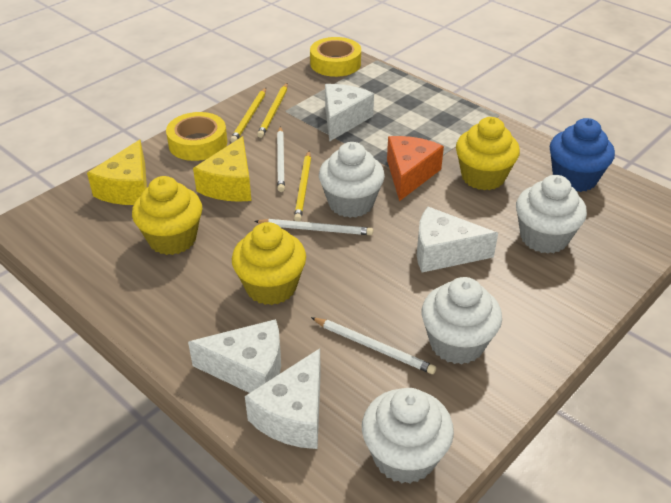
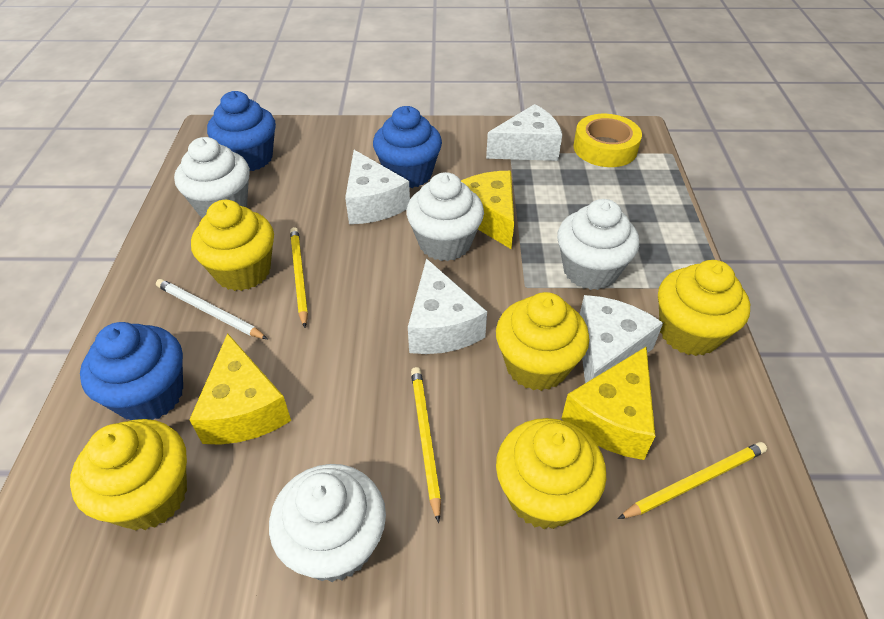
blue cupcake: 1 -> 3
orange cheese: 1 -> 0
white pencil: 3 -> 1
yellow cheese: 2 -> 3
yellow cupcake: 3 -> 5
yellow tape: 2 -> 1

